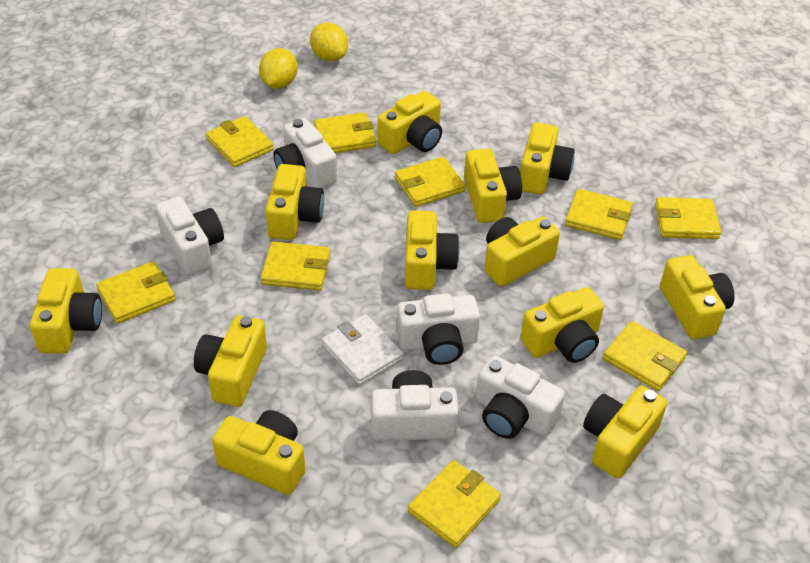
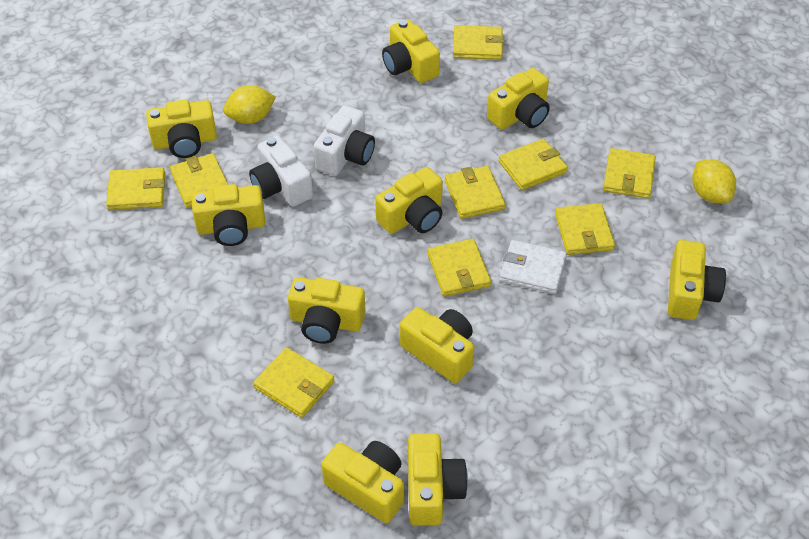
white camera: 5 -> 2
yellow camera: 12 -> 10

